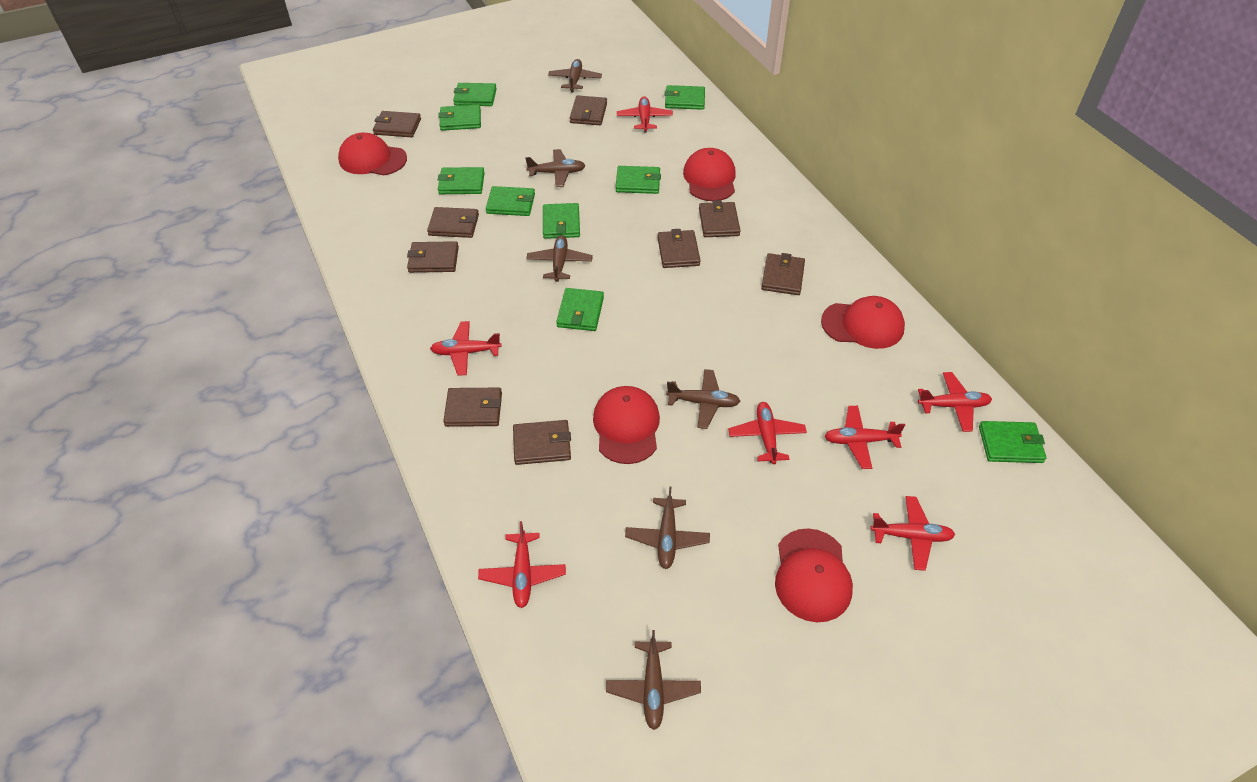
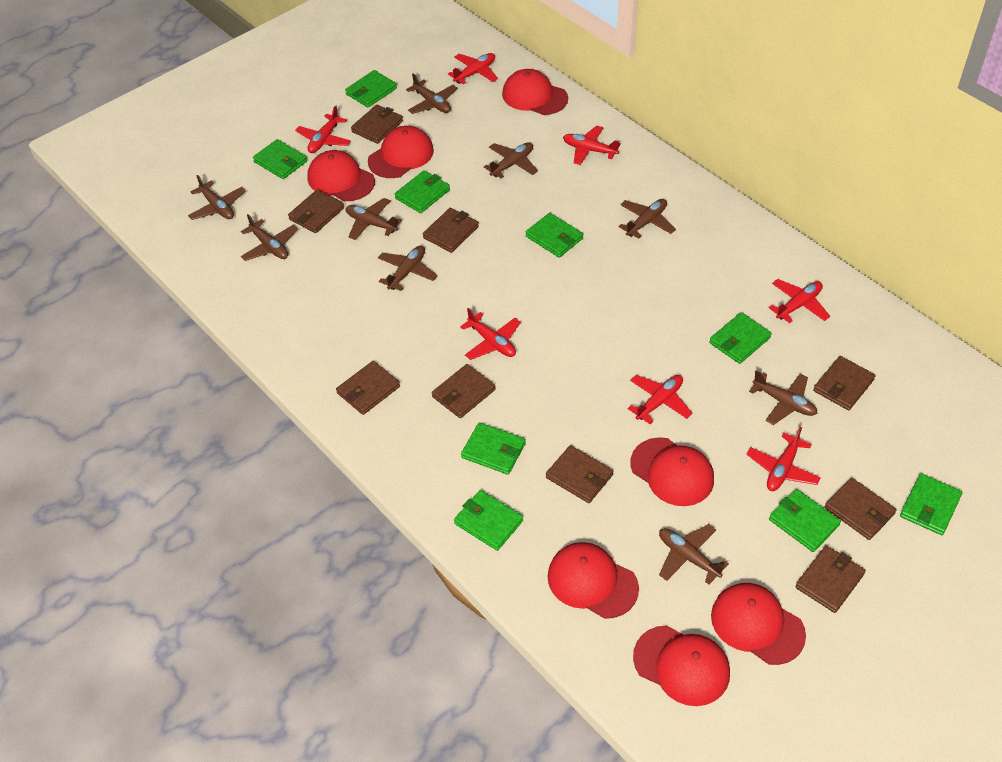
brown plane: 6 -> 9
red cap: 5 -> 7

